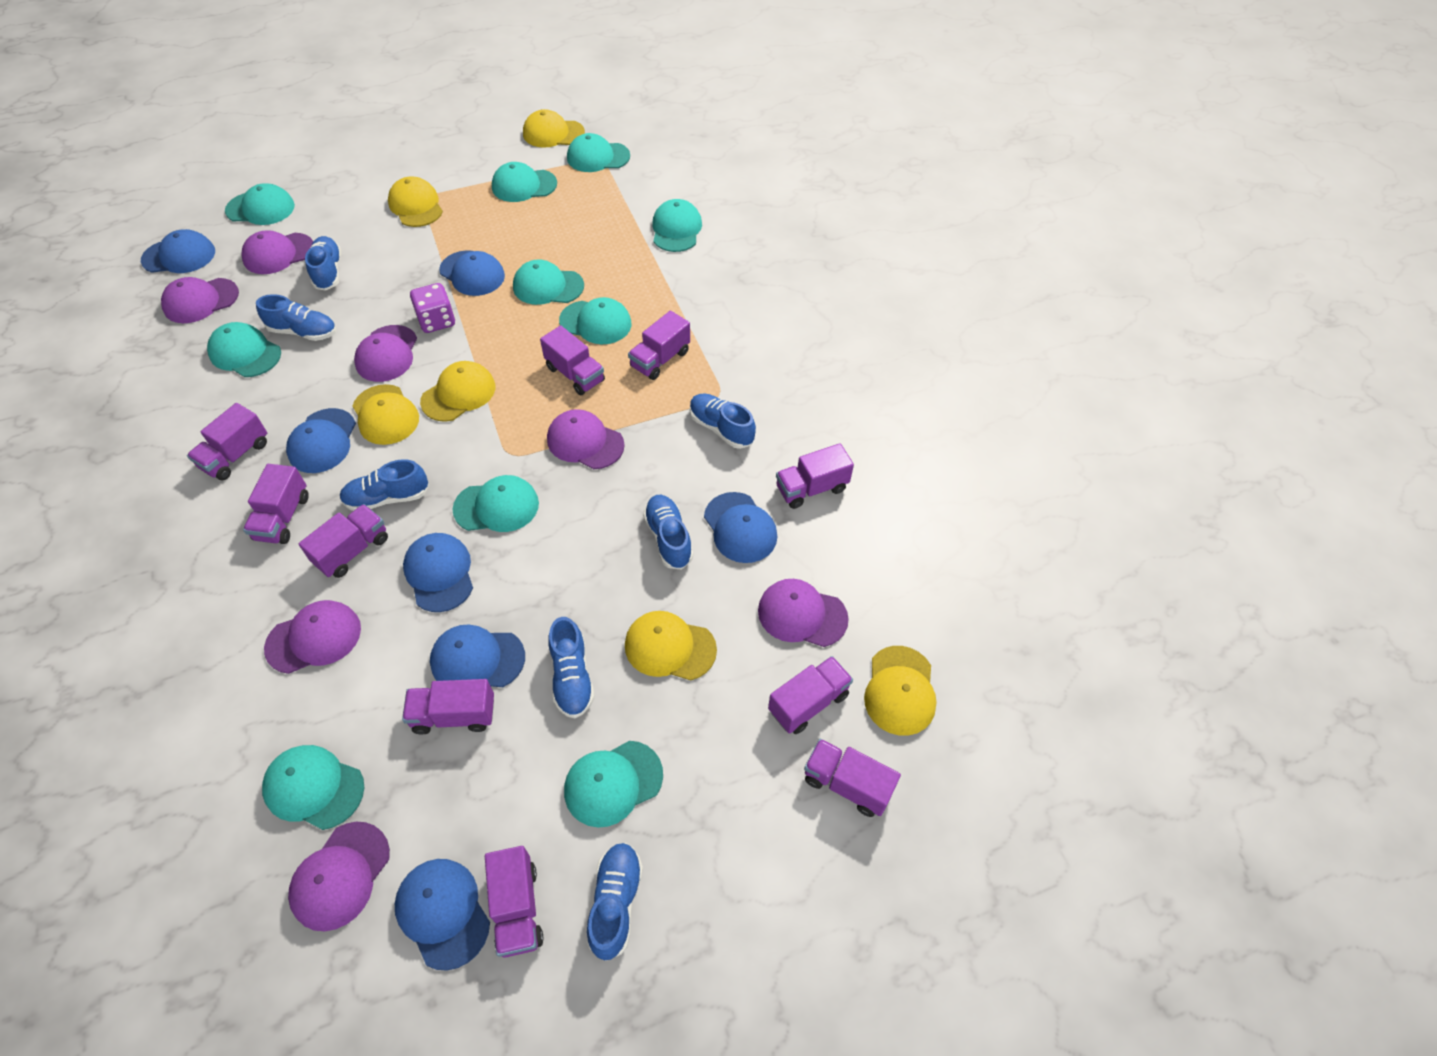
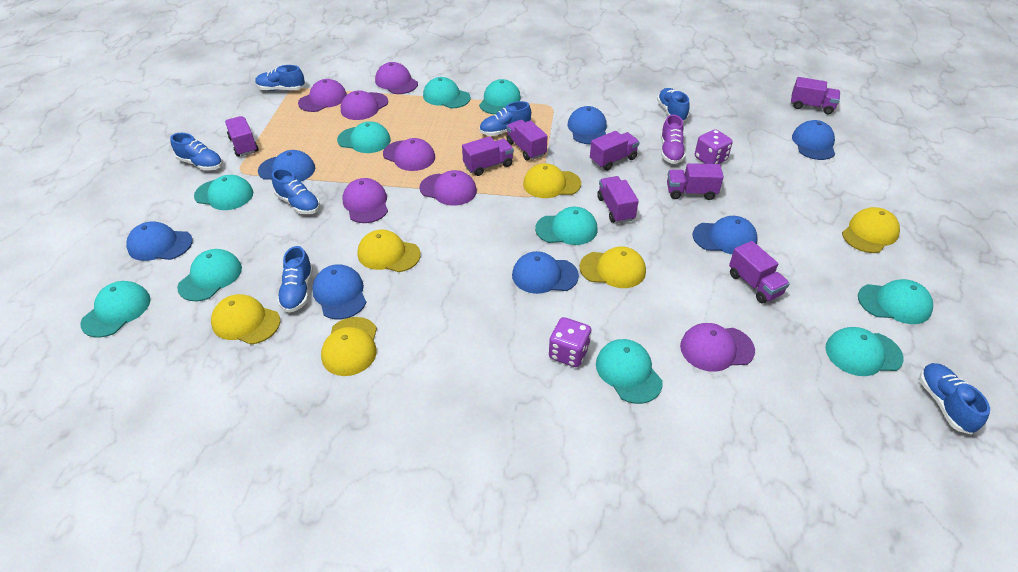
purple dice: 1 -> 2
purple shoe: 0 -> 1
purple truck: 10 -> 8

